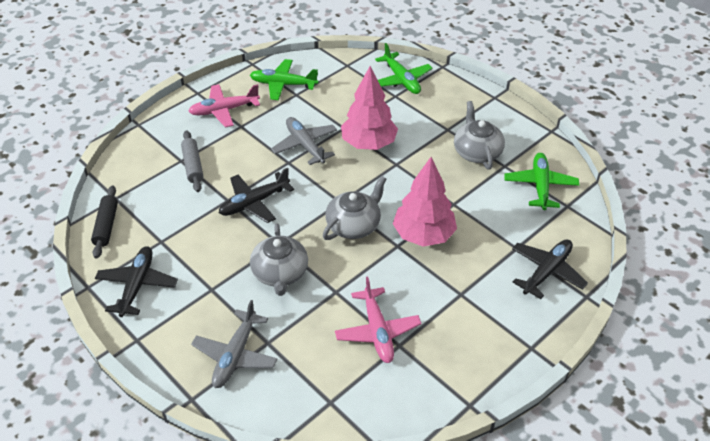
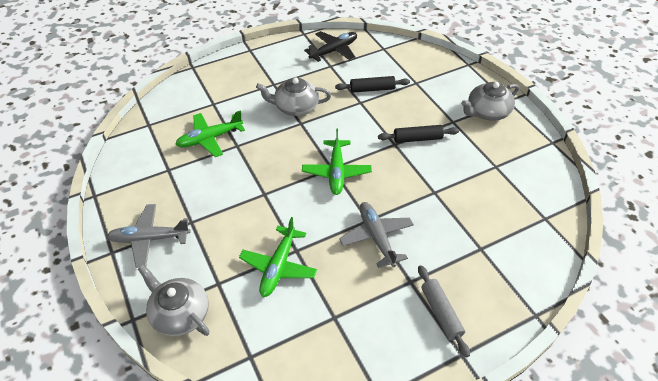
black plane: 3 -> 1
black rolling pin: 1 -> 2
pink plane: 2 -> 0
pink tree: 2 -> 0

